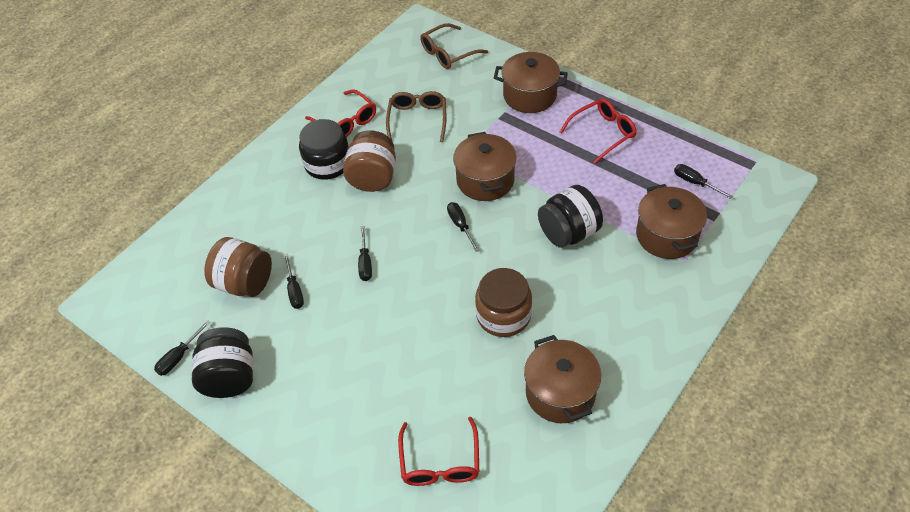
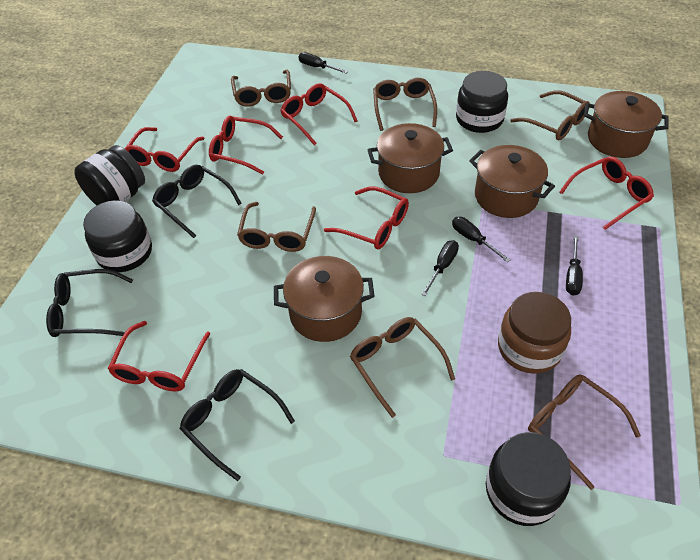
black glasses: 0 -> 3
black jar: 3 -> 4
black screwdriver: 5 -> 4
brown glasses: 2 -> 6
brown jar: 3 -> 1
red glasses: 3 -> 6

